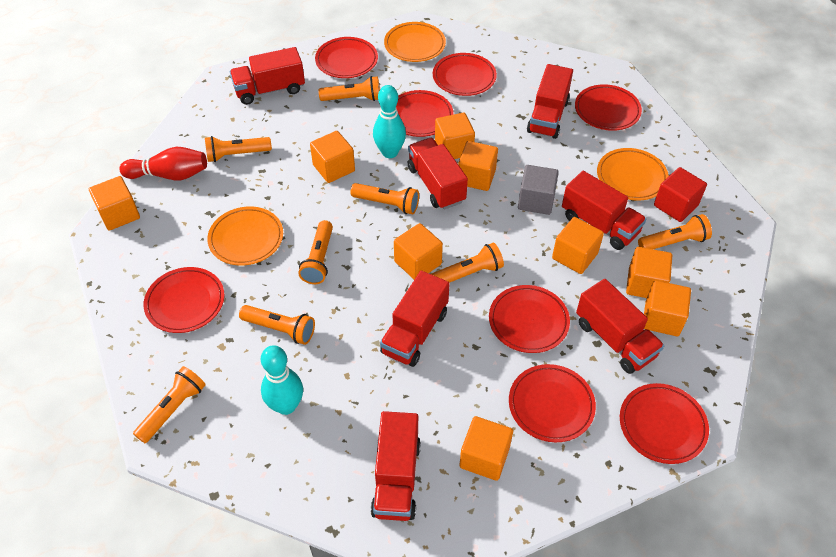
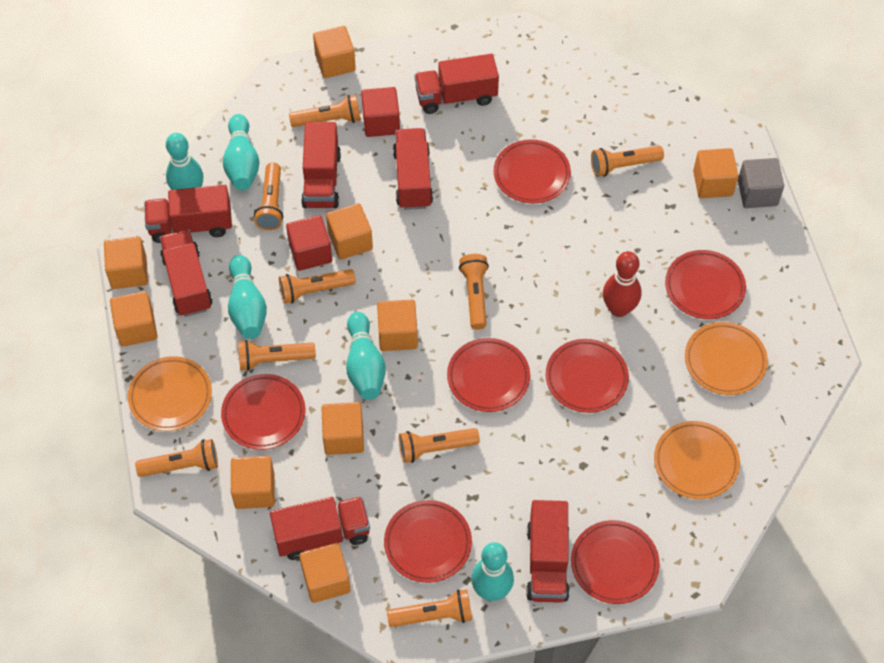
orange flashlight: 8 -> 9
red cube: 1 -> 2
red plate: 8 -> 7
turquoise bowling pin: 2 -> 5

